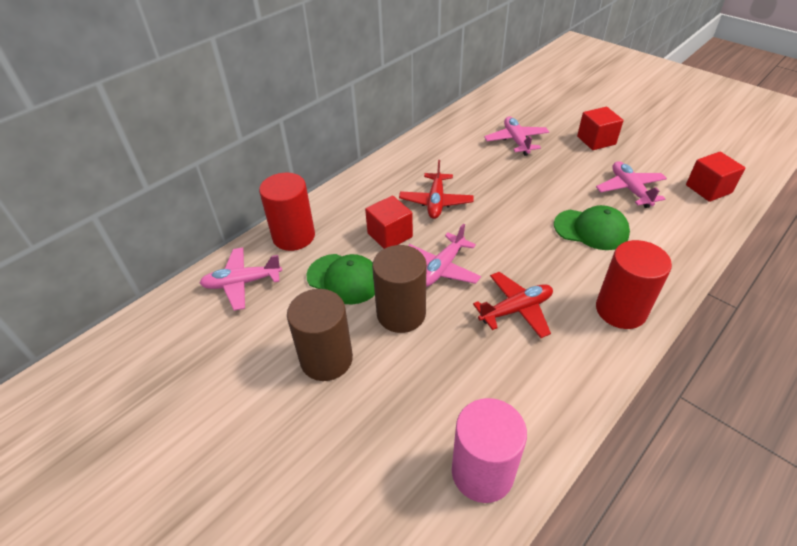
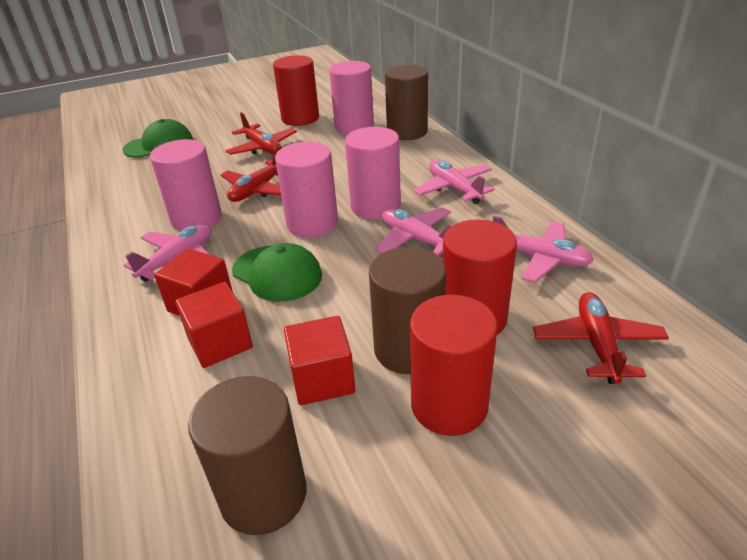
brown cylinder: 2 -> 3
pink cylinder: 1 -> 4
red cylinder: 2 -> 3
red plane: 2 -> 3

